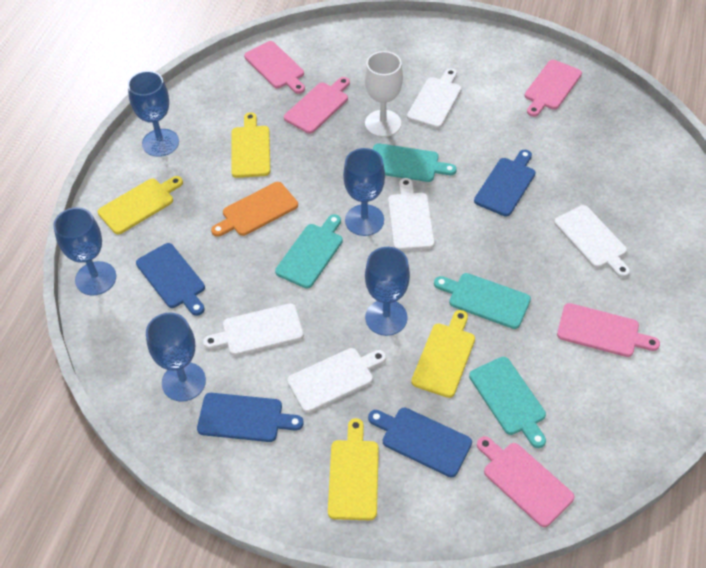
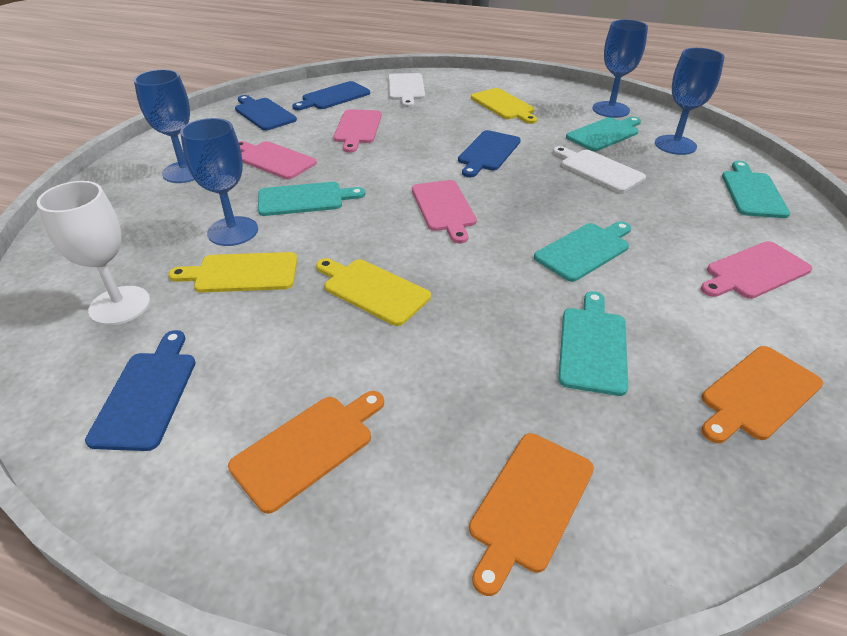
blue goblet: 5 -> 4
orange cutting board: 1 -> 3
pink cutting board: 5 -> 4
turquoise cutting board: 4 -> 5
white cutting board: 5 -> 2
yellow cutting board: 4 -> 3

